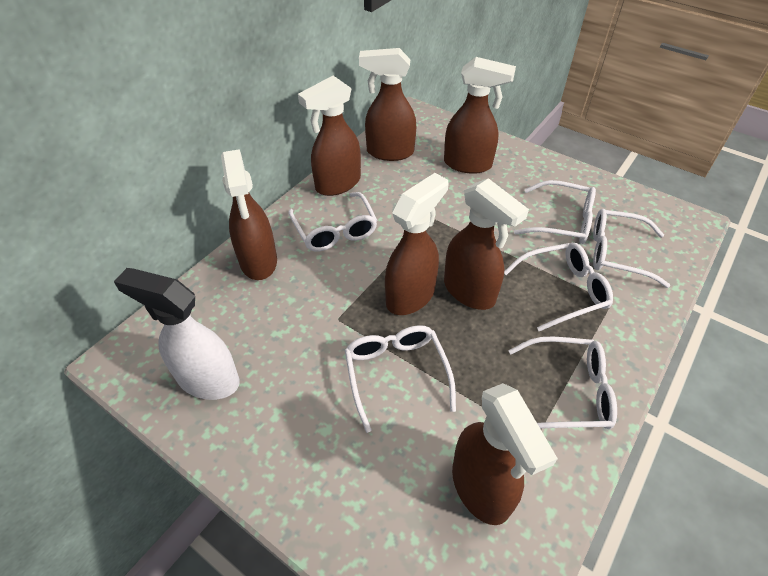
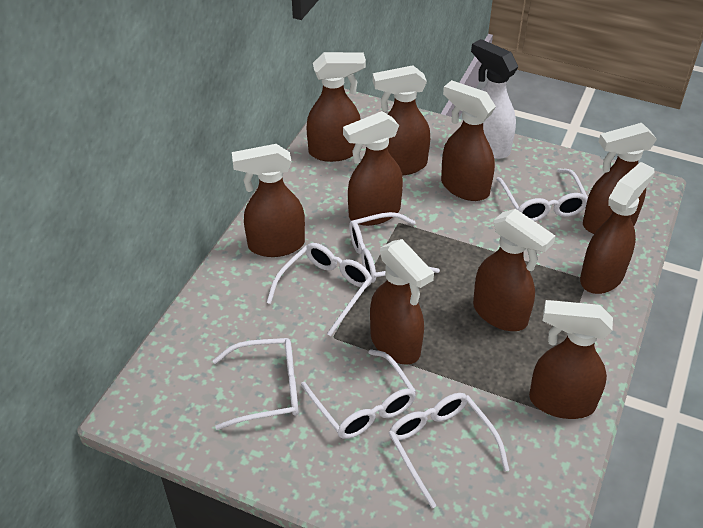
brown spray bottle: 7 -> 10

